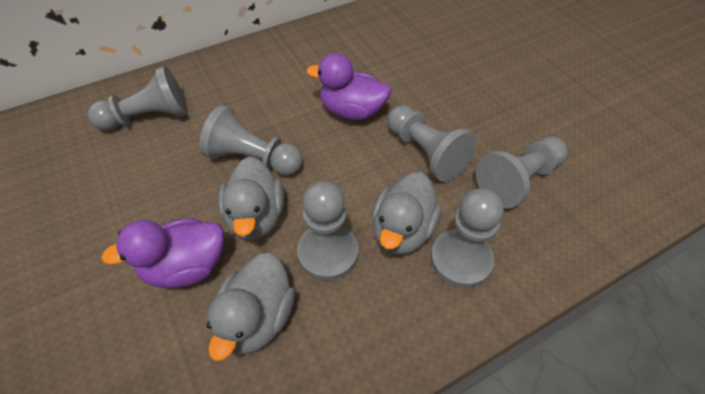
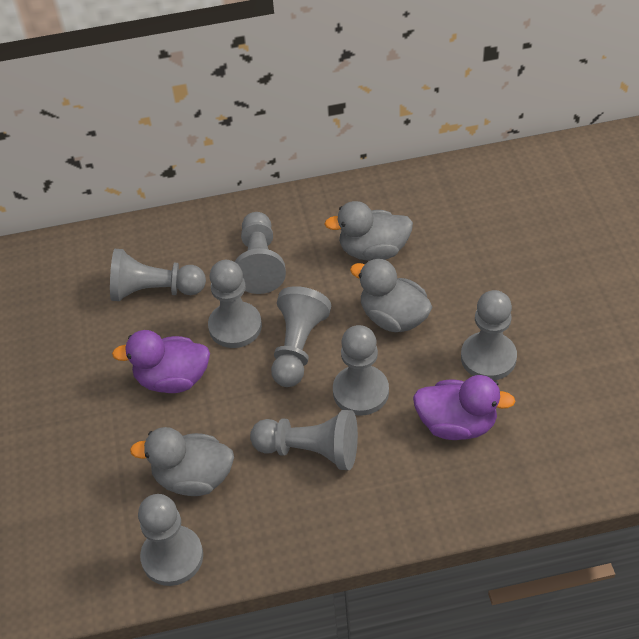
grey pawn: 6 -> 8

